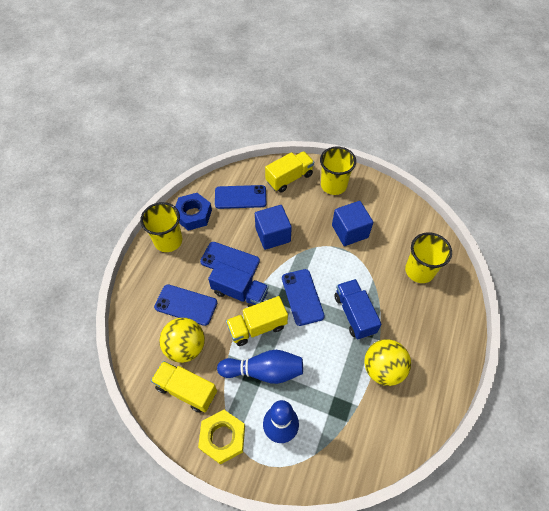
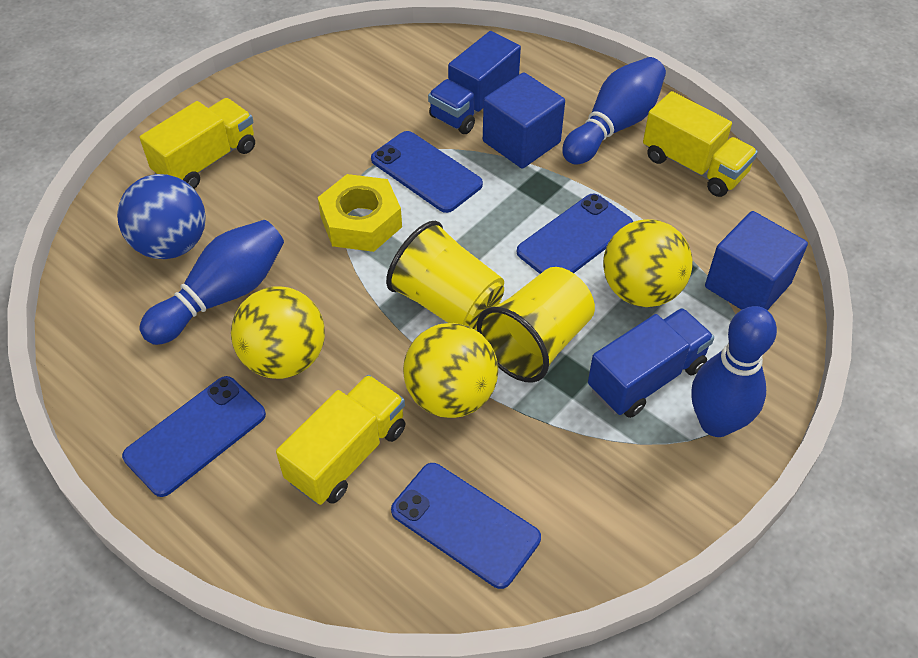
blue ball: 0 -> 1
blue bowling pin: 2 -> 3
blue nut: 1 -> 0
yellow ball: 2 -> 3
yellow cup: 3 -> 2

